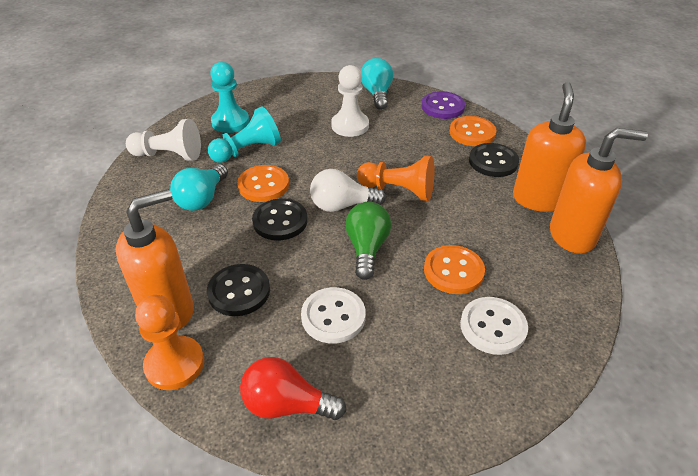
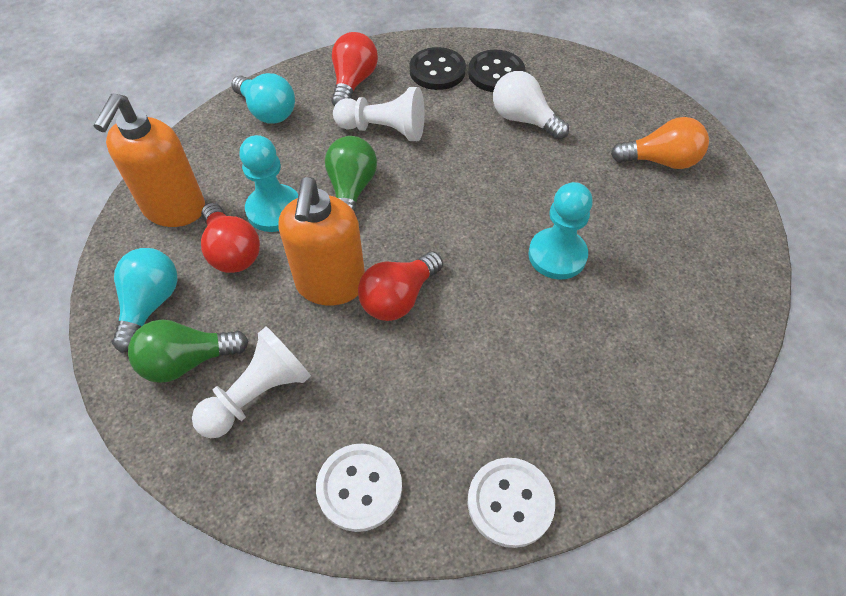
black button: 3 -> 2
green light bulb: 1 -> 2
orange button: 3 -> 0
orange light bulb: 0 -> 1
orange pawn: 2 -> 0
orange soap dispenser: 3 -> 2
purple button: 1 -> 0
red light bulb: 1 -> 3

